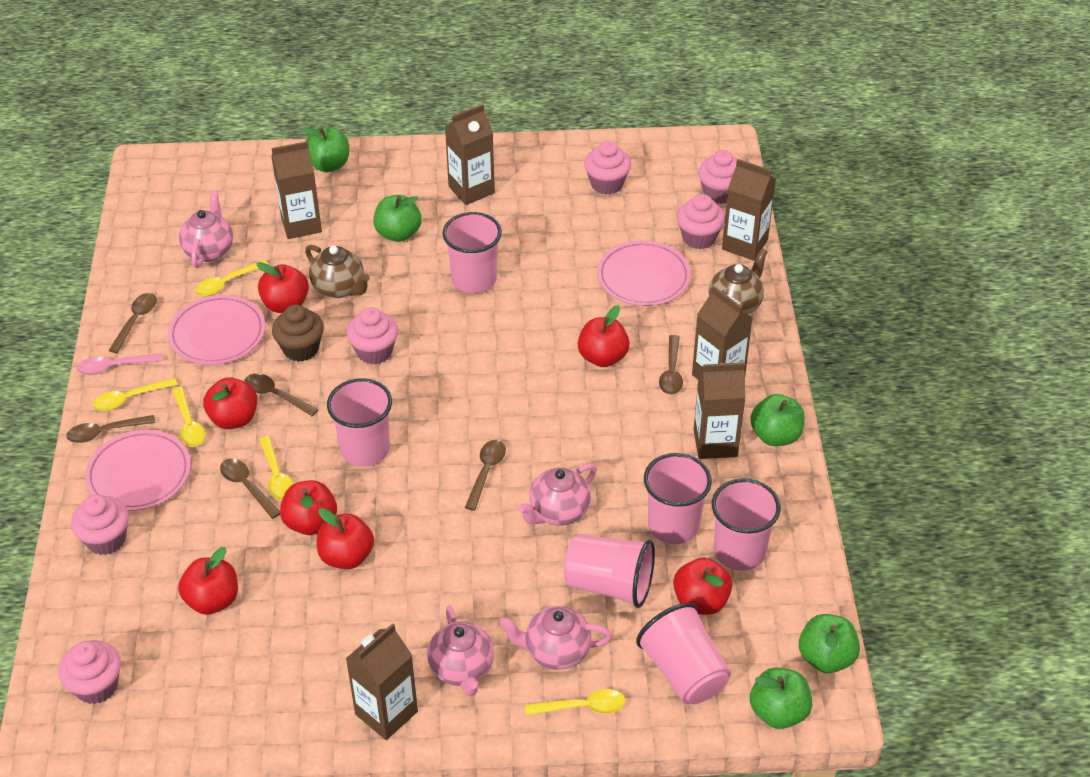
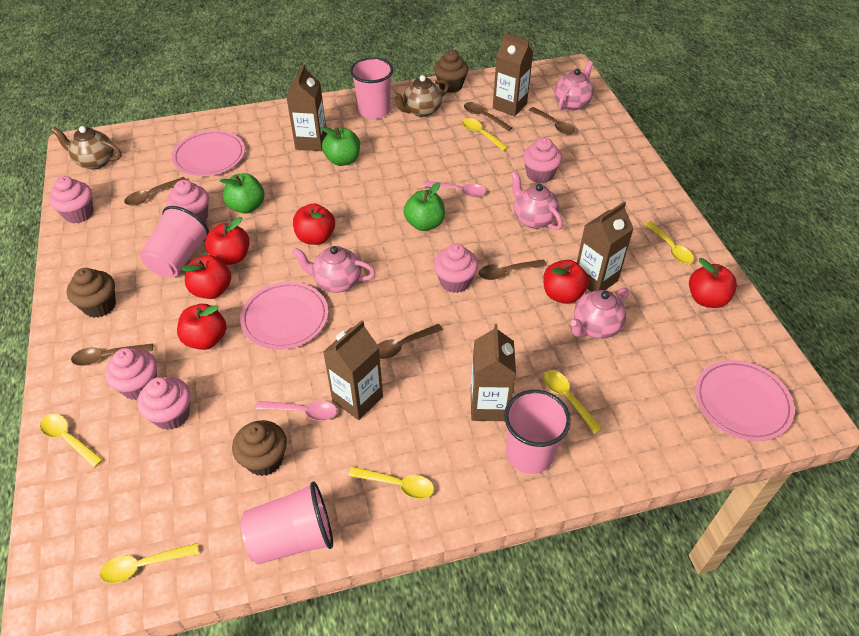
brown carton: 6 -> 5
brown cupcake: 1 -> 3
green apple: 5 -> 3
pink cup: 6 -> 4
pink spoon: 1 -> 2
red apple: 7 -> 6
yellow spoon: 5 -> 6

